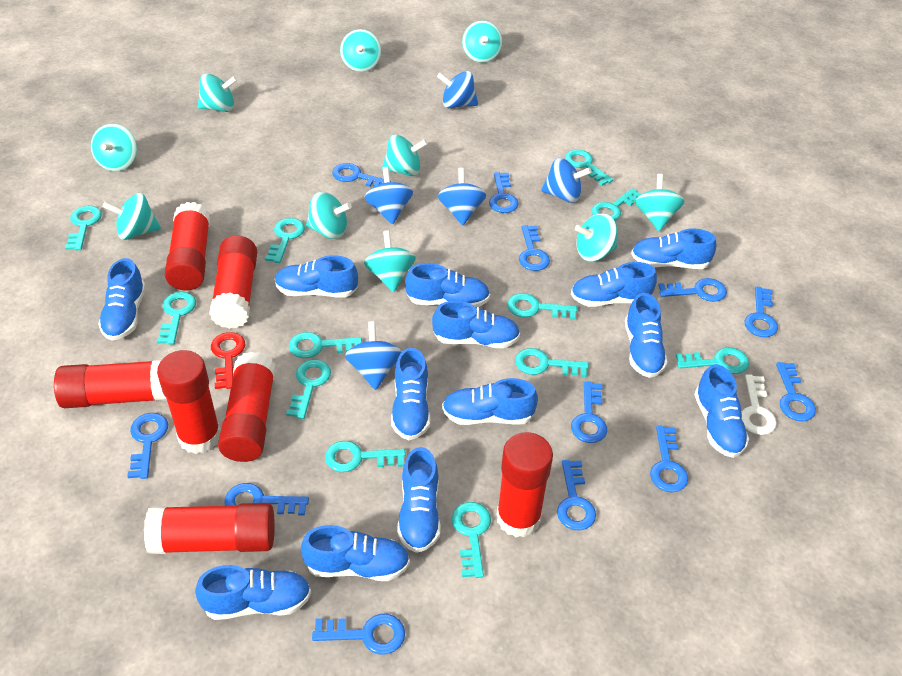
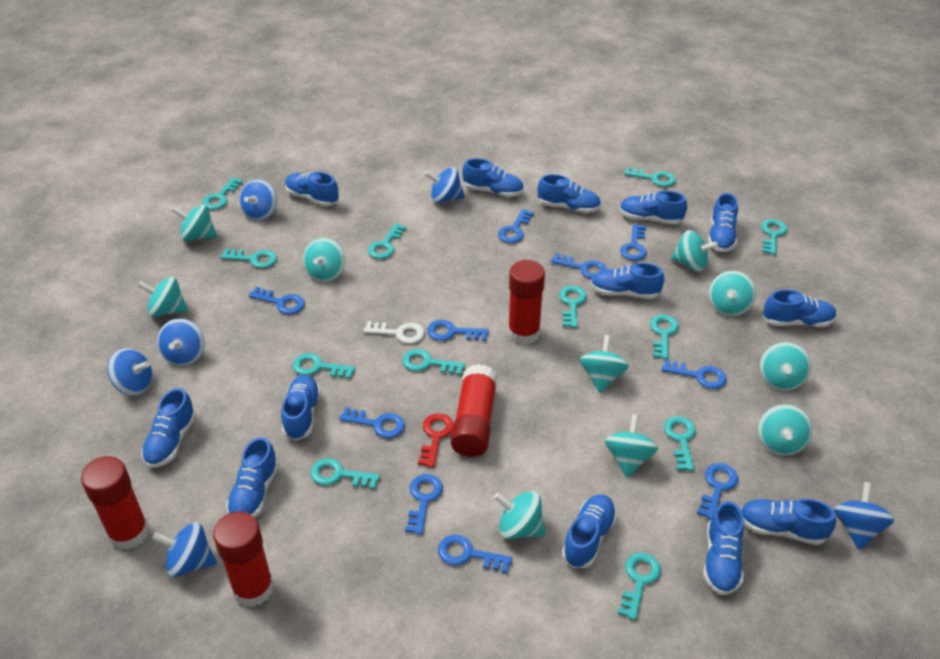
blue key: 12 -> 10
blue spinning top: 5 -> 6
red glue stick: 7 -> 4

